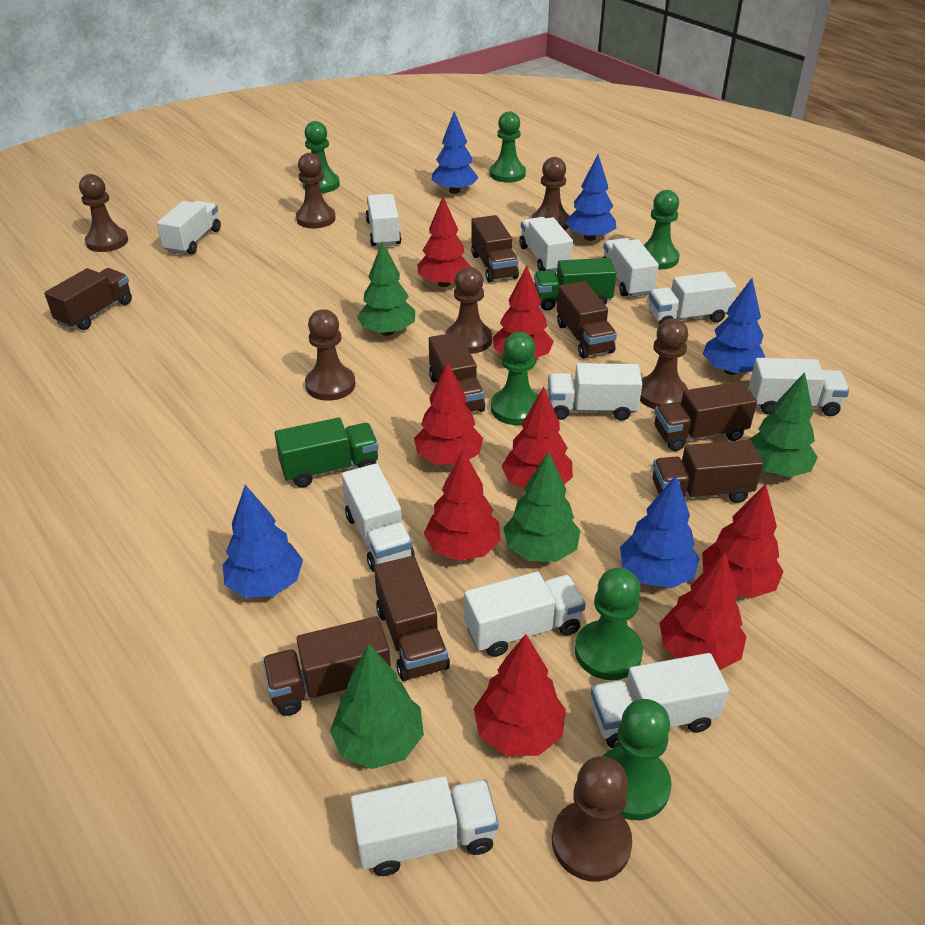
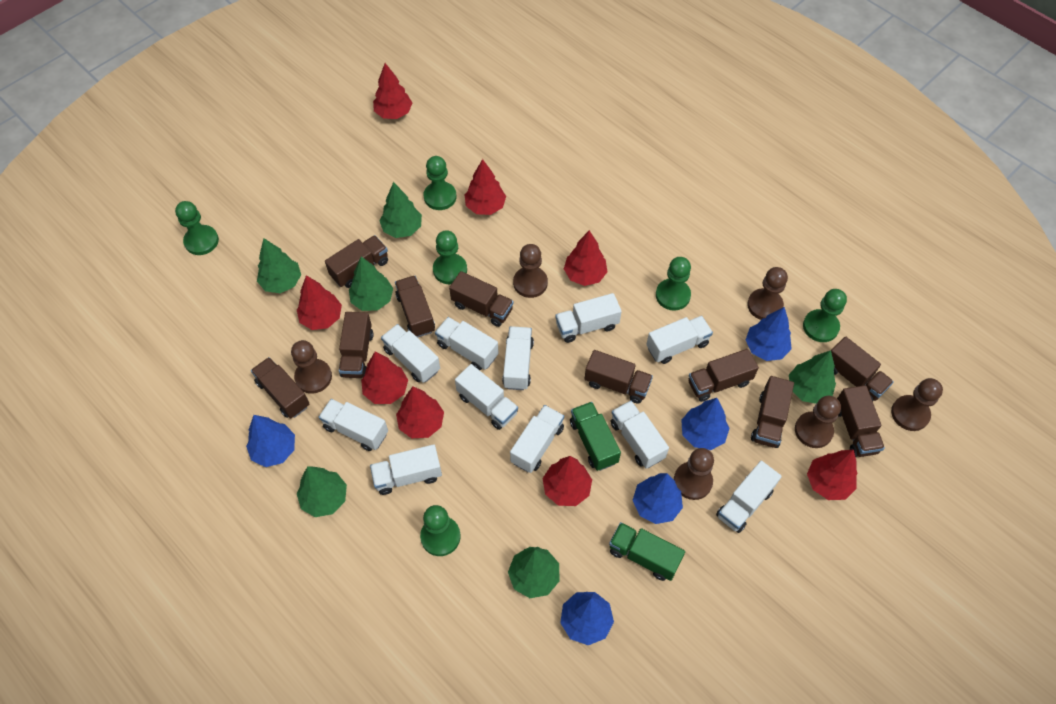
brown pawn: 7 -> 6
brown truck: 8 -> 10
green tree: 4 -> 6

